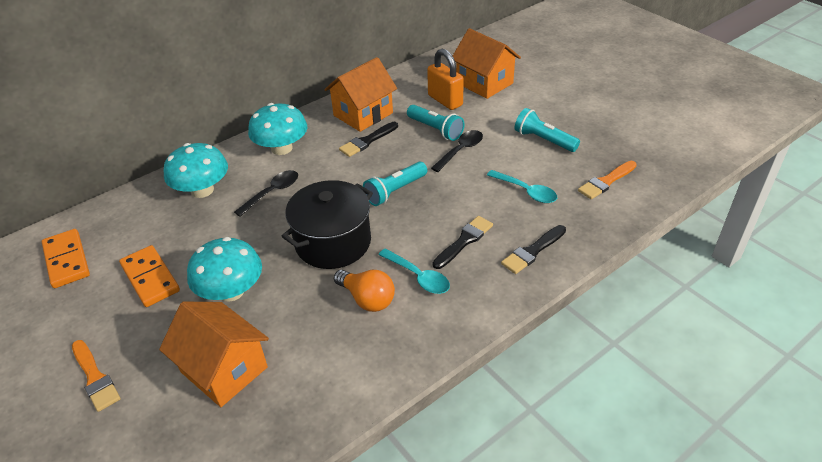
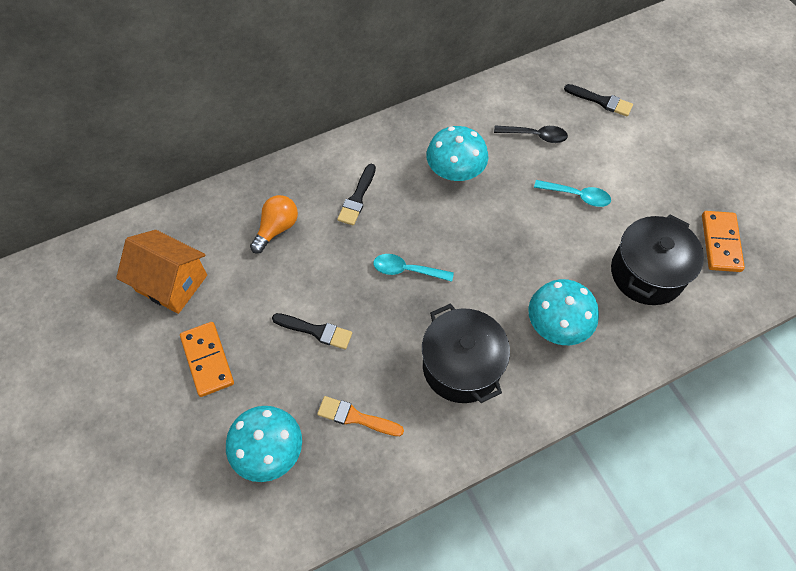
black pot: 1 -> 2
black spoon: 2 -> 1
orange brush: 2 -> 1
orange house: 3 -> 1
orange padlock: 1 -> 0
turquoise flashlight: 3 -> 0

